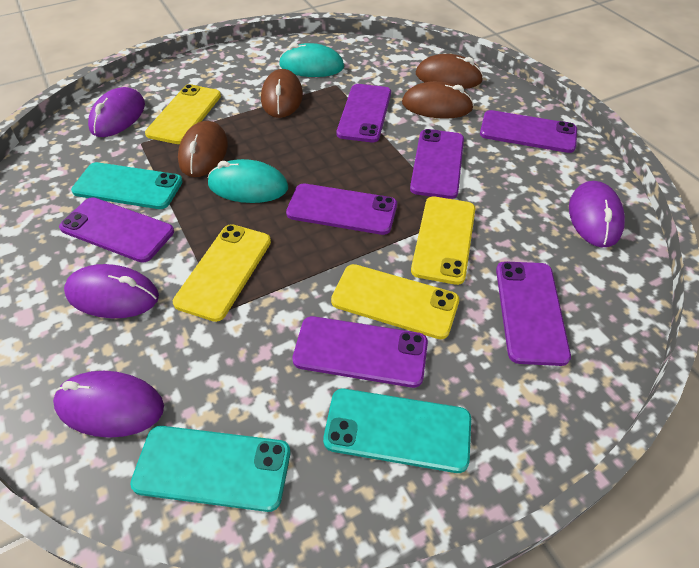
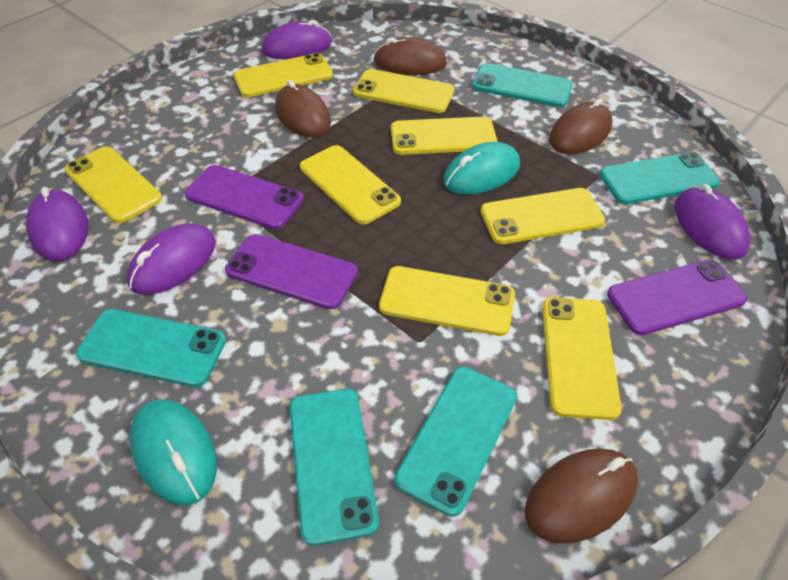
purple phone: 7 -> 3
turquoise phone: 3 -> 5
yellow phone: 4 -> 8

